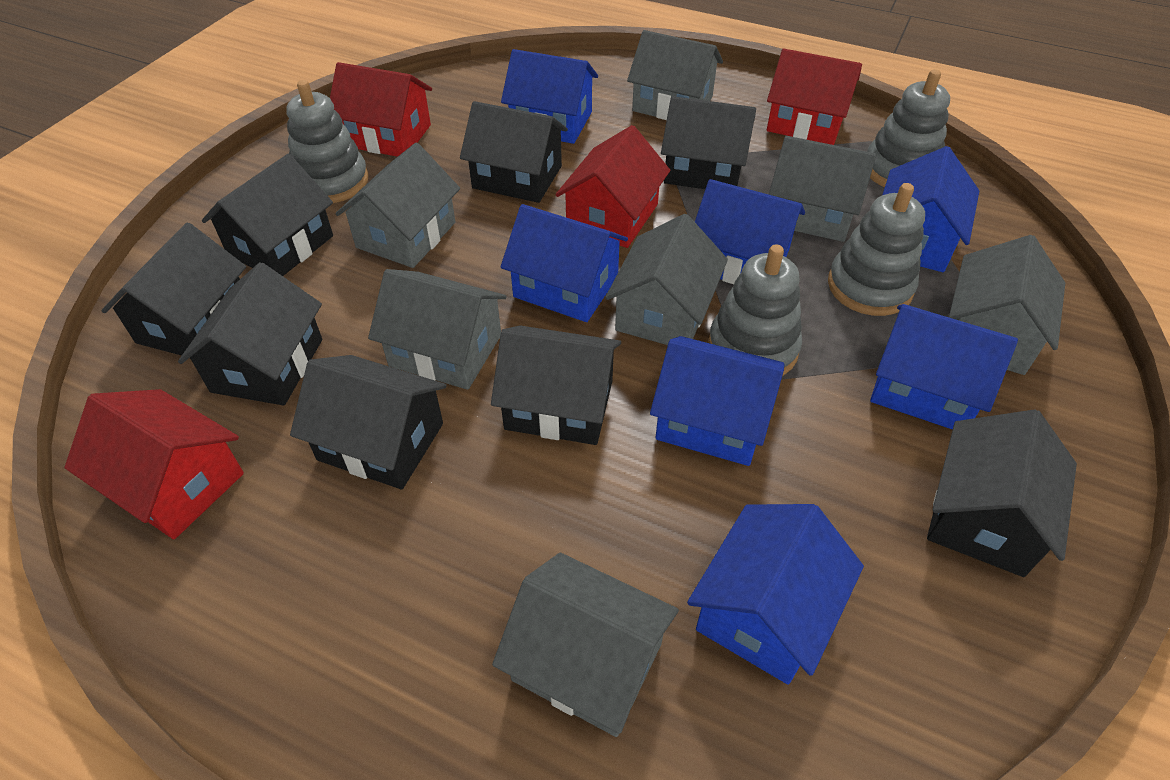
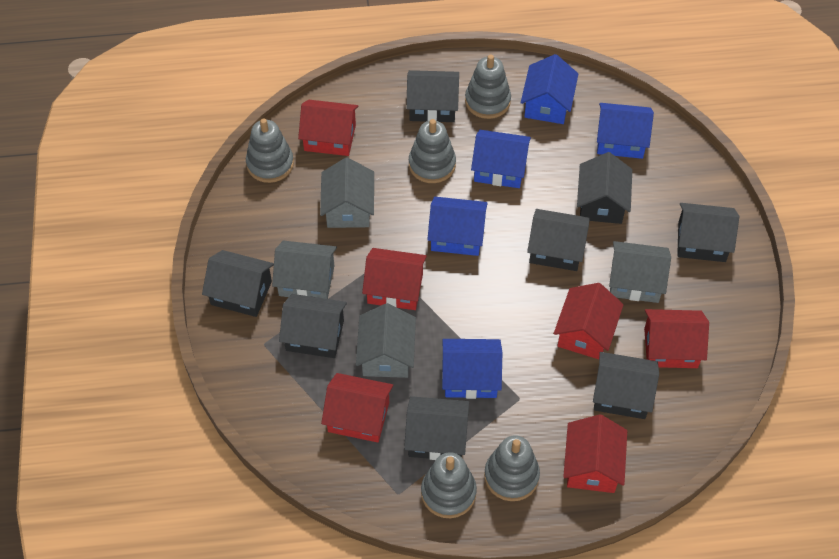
blue house: 7 -> 5
grey house: 7 -> 4
grey stacking toy: 4 -> 5
red house: 4 -> 6

